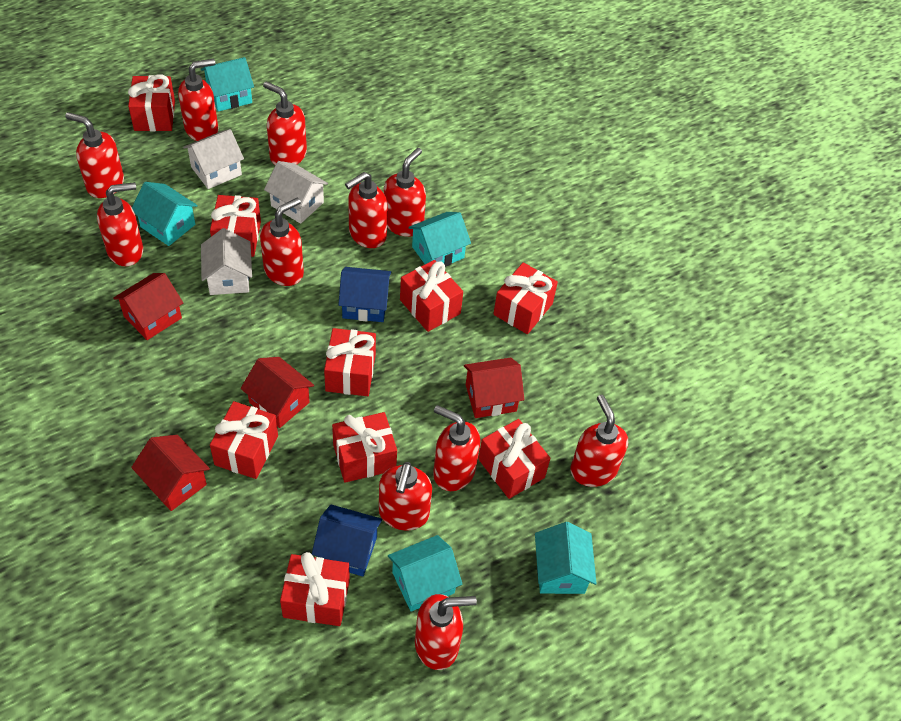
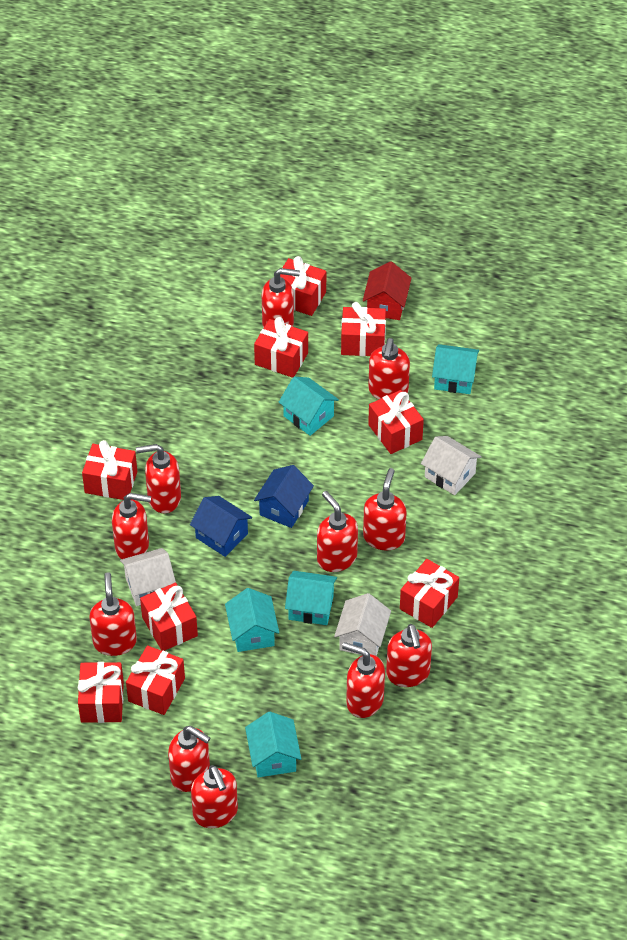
red house: 4 -> 1

